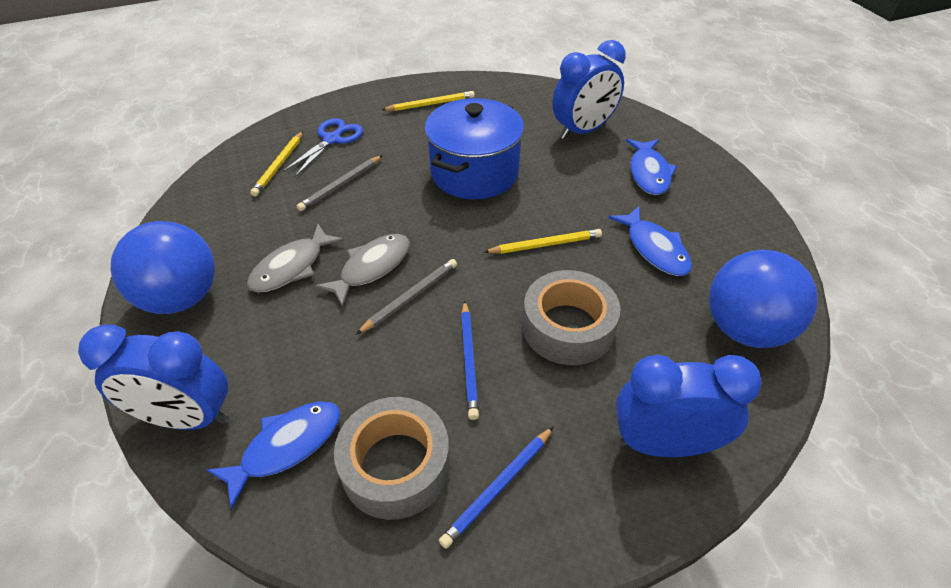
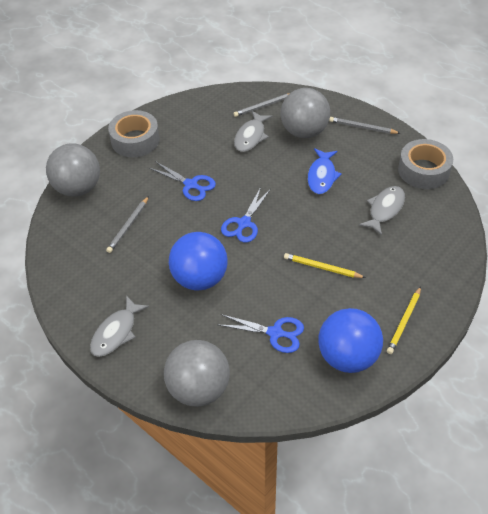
blue clock: 3 -> 0
blue fish: 3 -> 1
blue pencil: 2 -> 0
blue pot: 1 -> 0
blue scissors: 1 -> 3
grey ball: 0 -> 3
grey fish: 2 -> 3
grey pencil: 2 -> 3
yellow pencil: 3 -> 2

